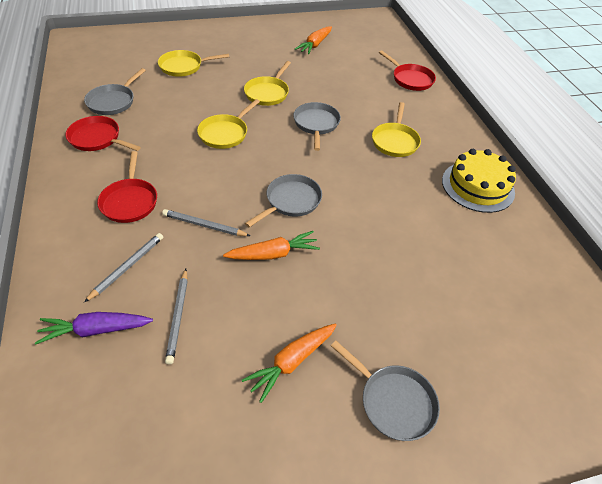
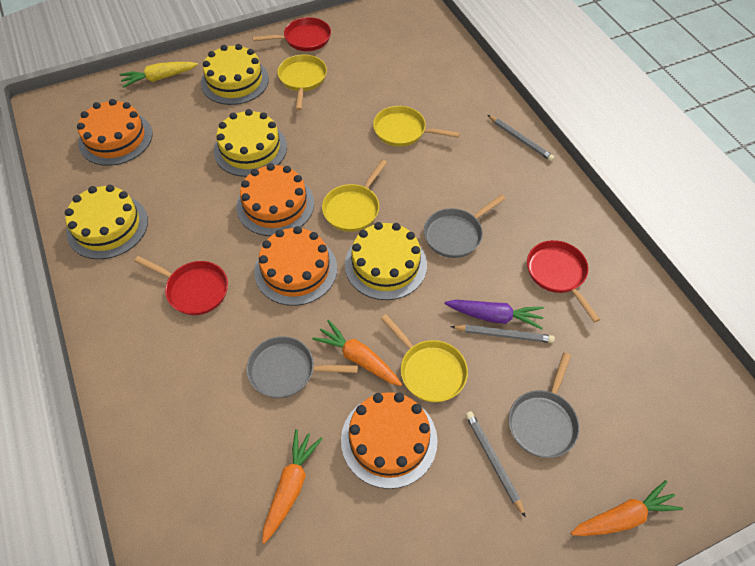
grey pan: 4 -> 3
orange cake: 0 -> 4
yellow cake: 1 -> 4
yellow carrot: 0 -> 1

